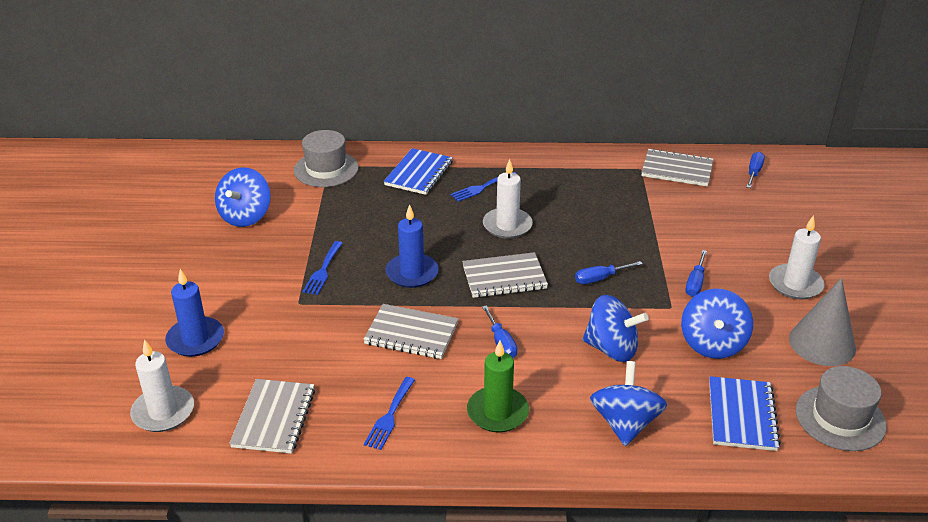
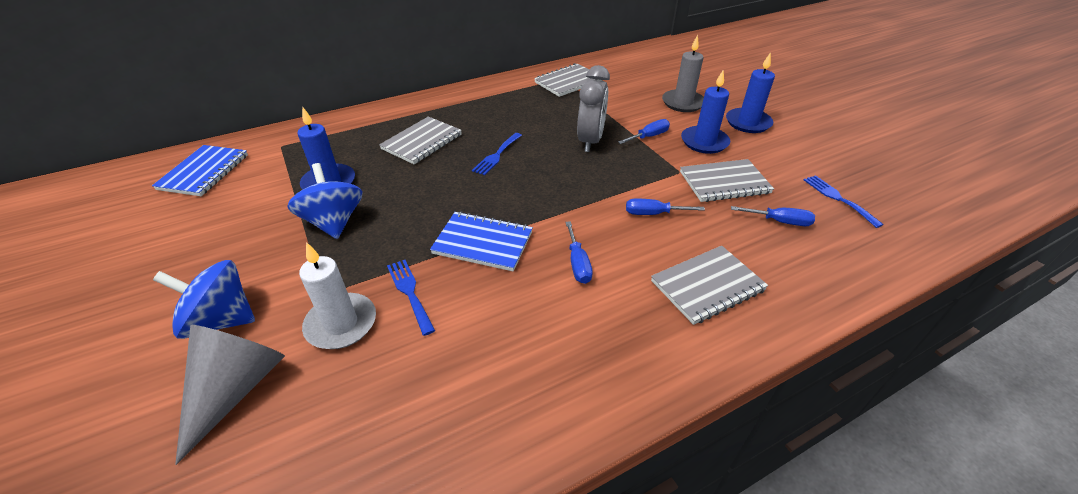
blue candle: 2 -> 3
blue spinning top: 4 -> 2
green candle: 1 -> 0
grey candle: 0 -> 1
grey clock: 0 -> 1
grey hat: 2 -> 0
white candle: 3 -> 1

